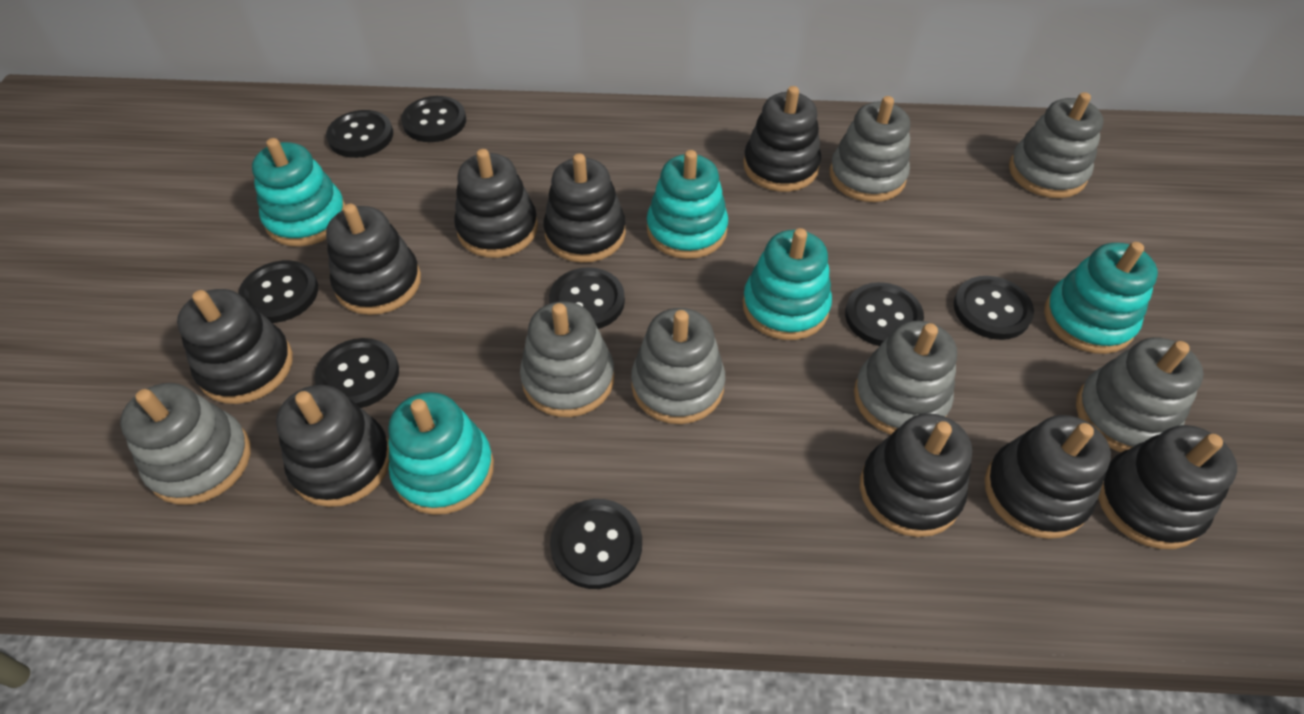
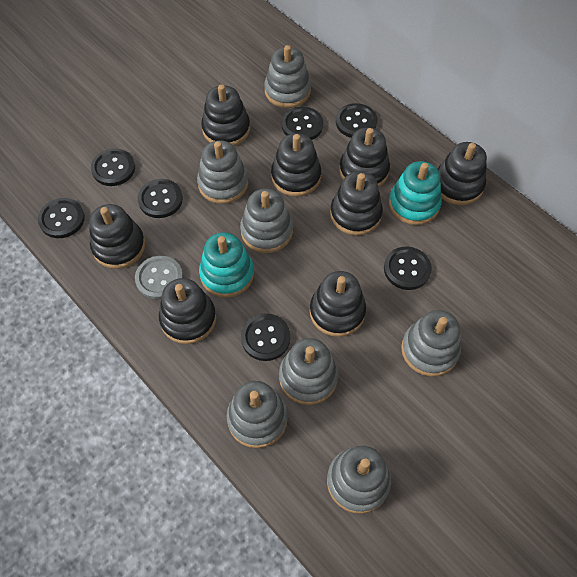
black button: 8 -> 7
black stacking toy: 9 -> 8
grey button: 0 -> 1
turquoise stacking toy: 5 -> 2

